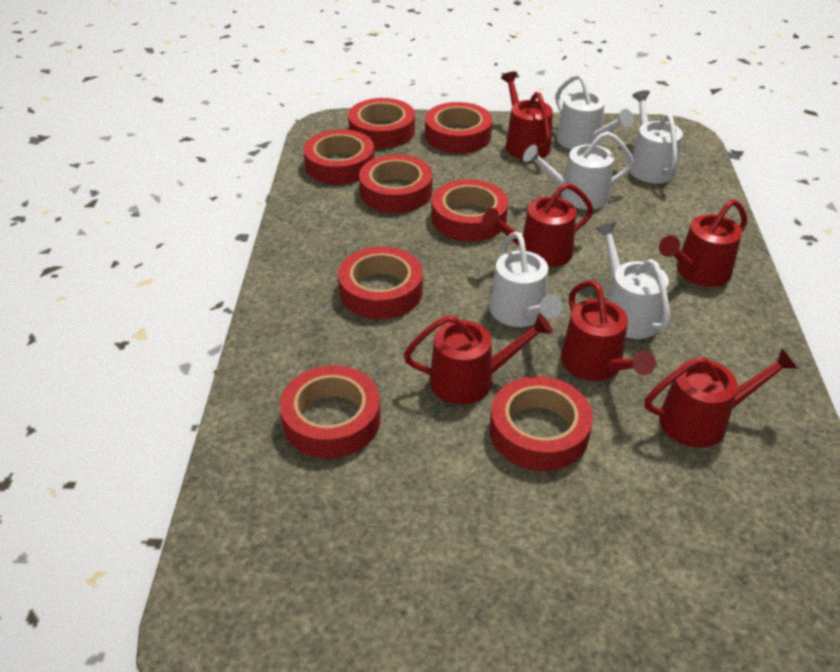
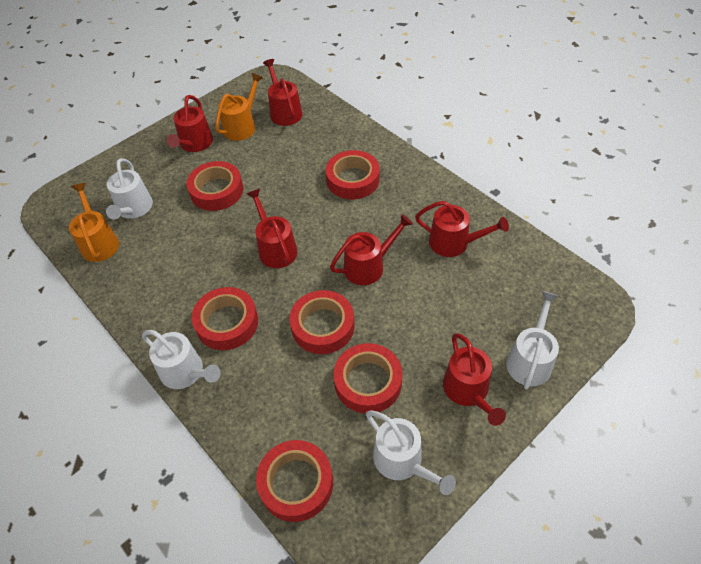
orange watering can: 0 -> 2
red tape: 8 -> 6
white watering can: 5 -> 4

